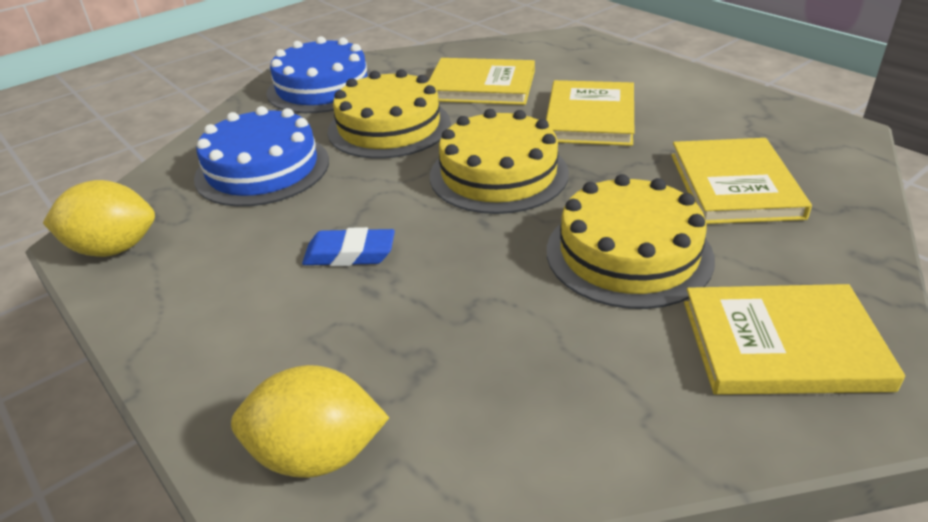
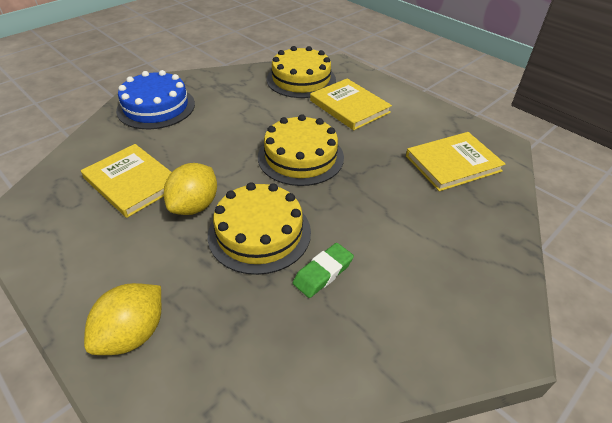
blue cake: 2 -> 1
blue eraser: 1 -> 0
green eraser: 0 -> 1
yellow book: 4 -> 3

